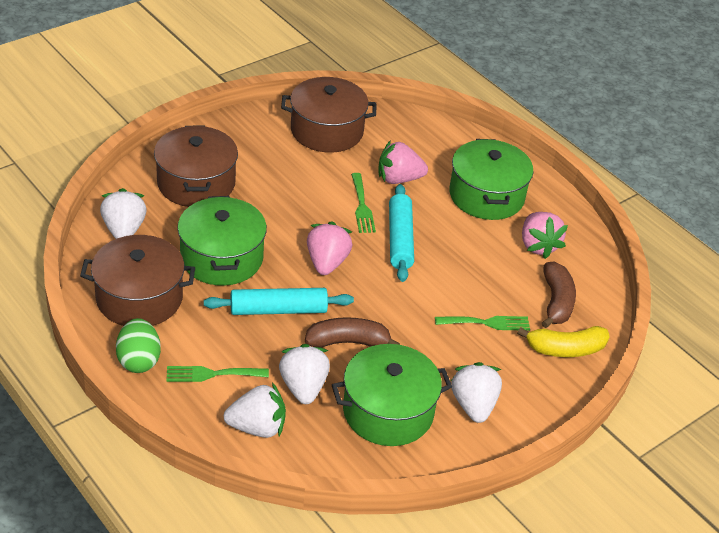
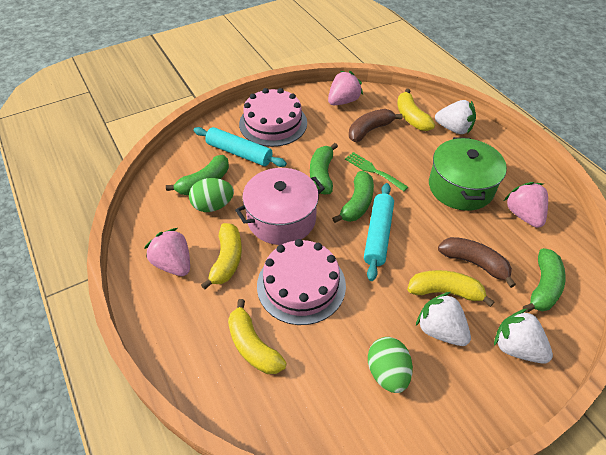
brown pot: 3 -> 0
green banana: 0 -> 4
green egg: 1 -> 2
green fork: 3 -> 1
green pot: 3 -> 1
pink cake: 0 -> 2
pink pot: 0 -> 1
white strawberry: 4 -> 3
yellow banana: 1 -> 4

